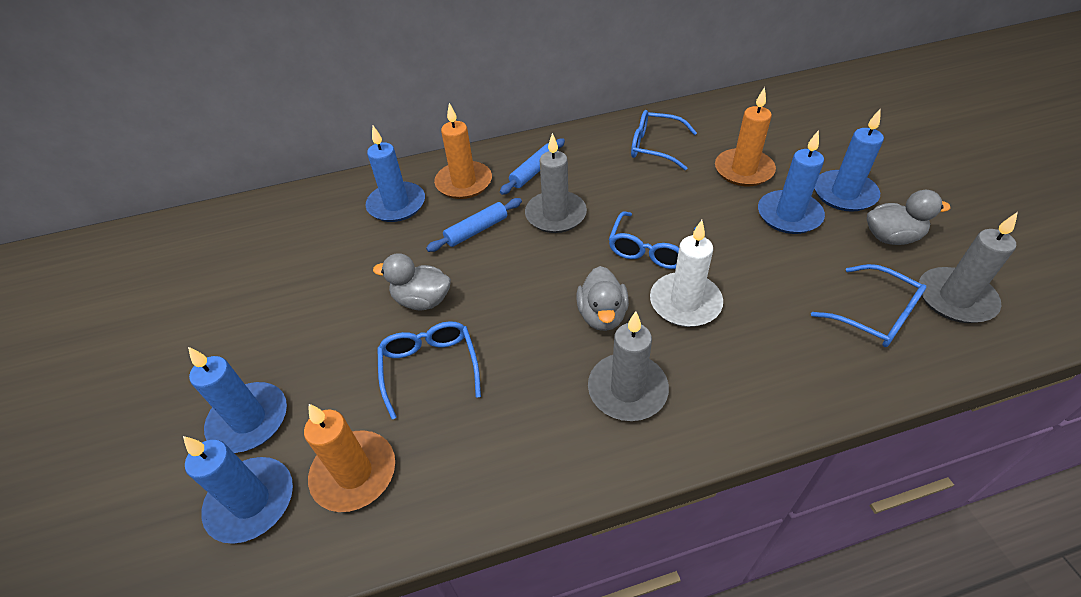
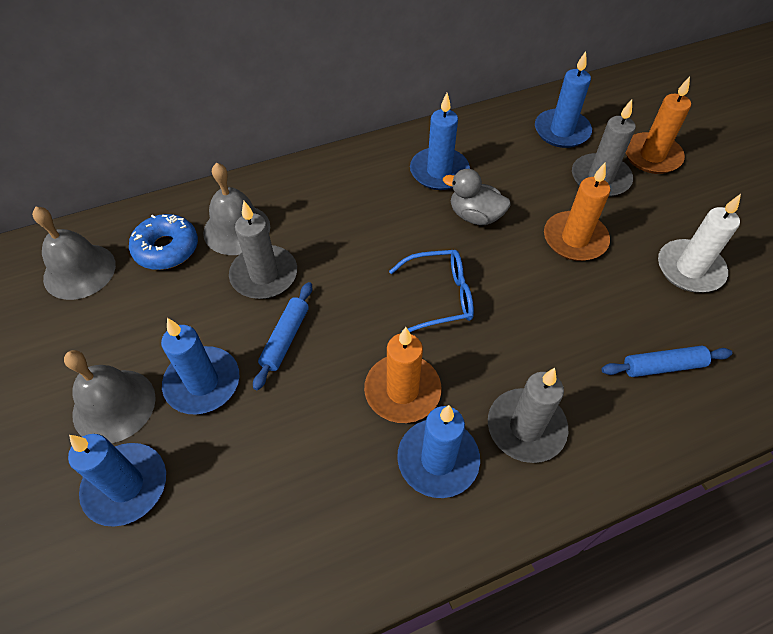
blue donut: 0 -> 1
blue glasses: 4 -> 1
grey bell: 0 -> 3
grey duck: 3 -> 1

